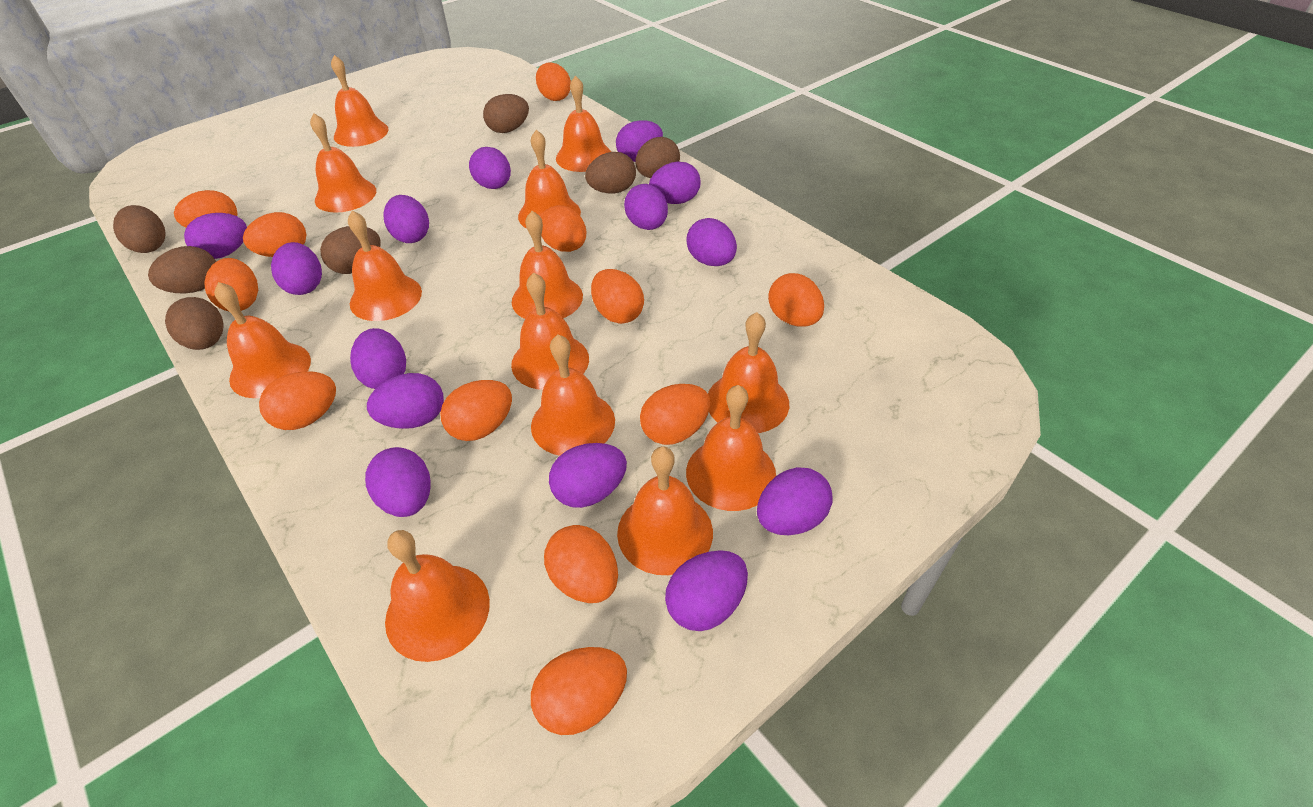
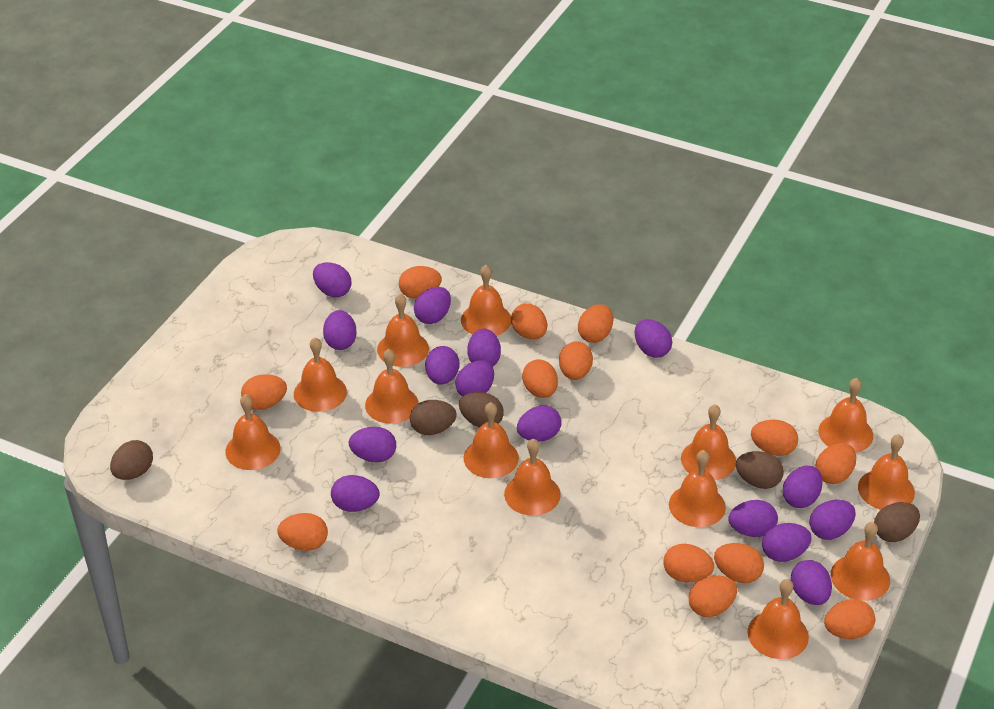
brown egg: 7 -> 5
orange egg: 12 -> 13
purple egg: 14 -> 15

